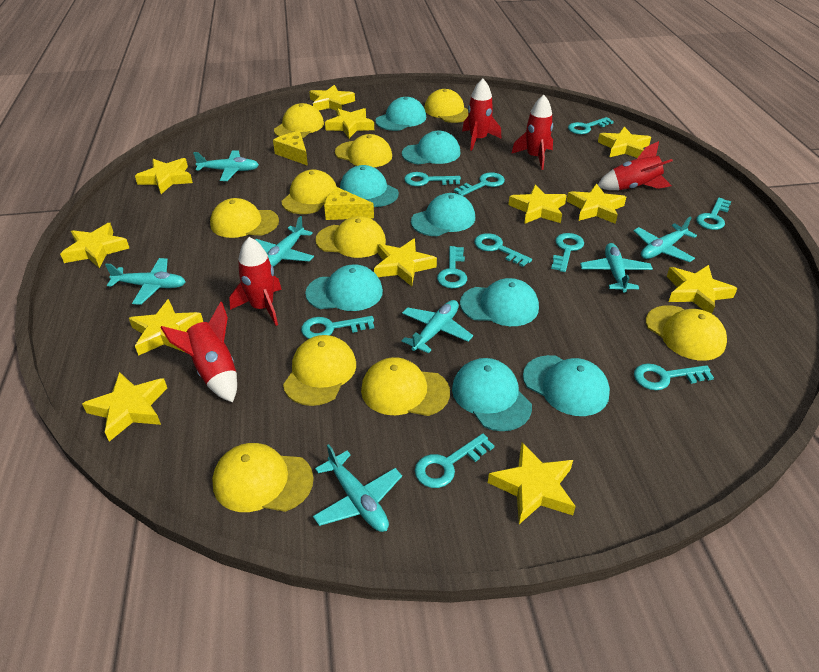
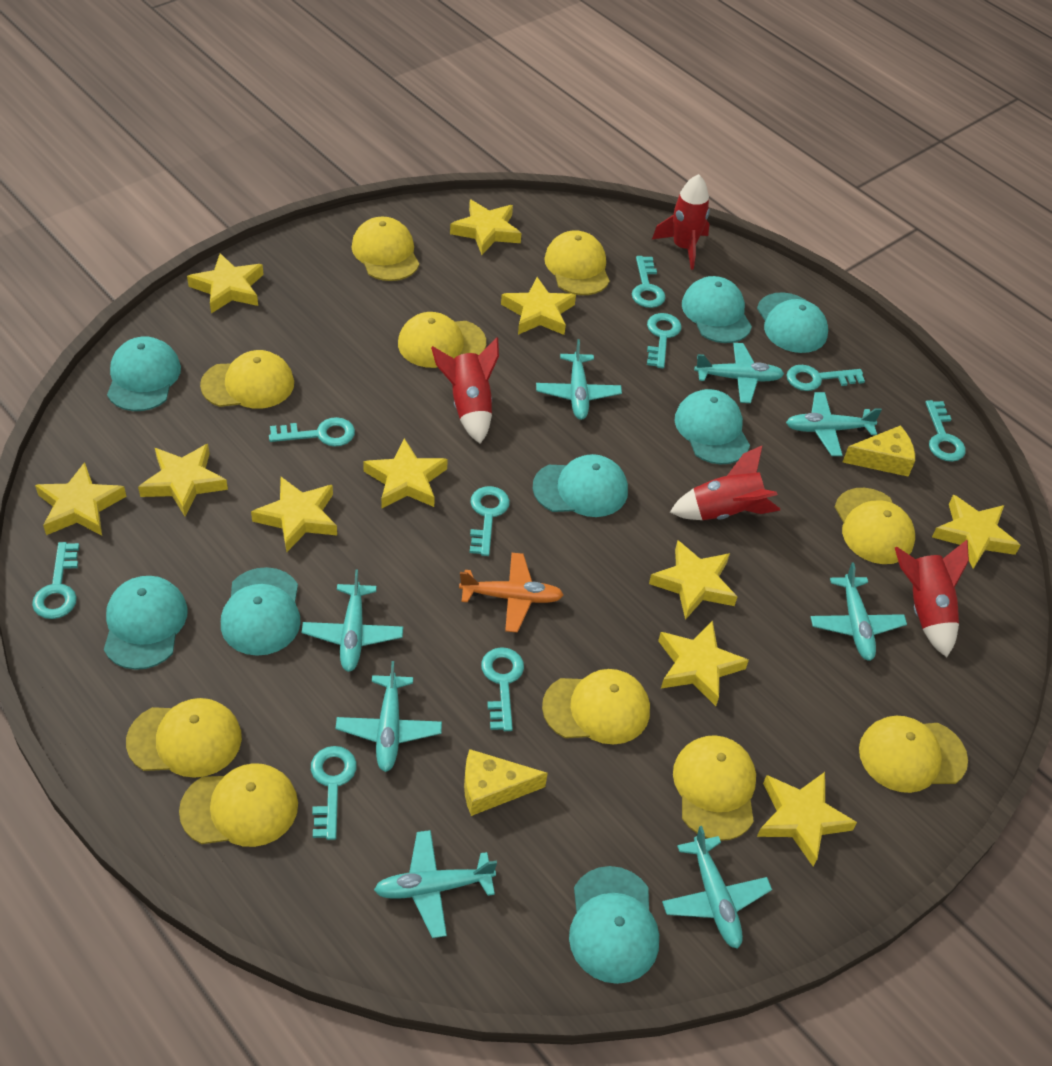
orange plane: 0 -> 1
red rocket: 5 -> 4
turquoise key: 10 -> 9
turquoise plane: 7 -> 8
yellow star: 12 -> 11

